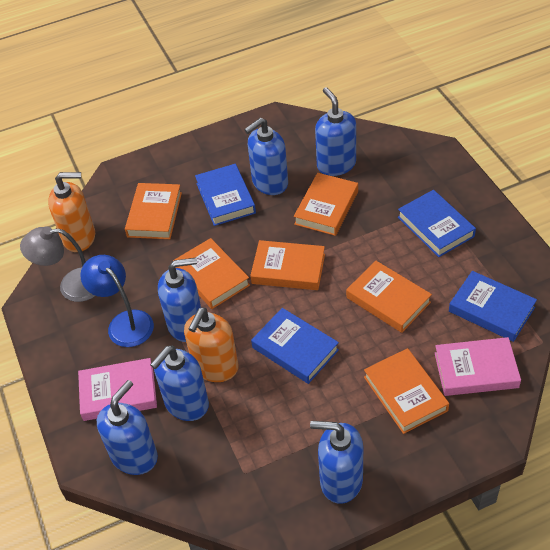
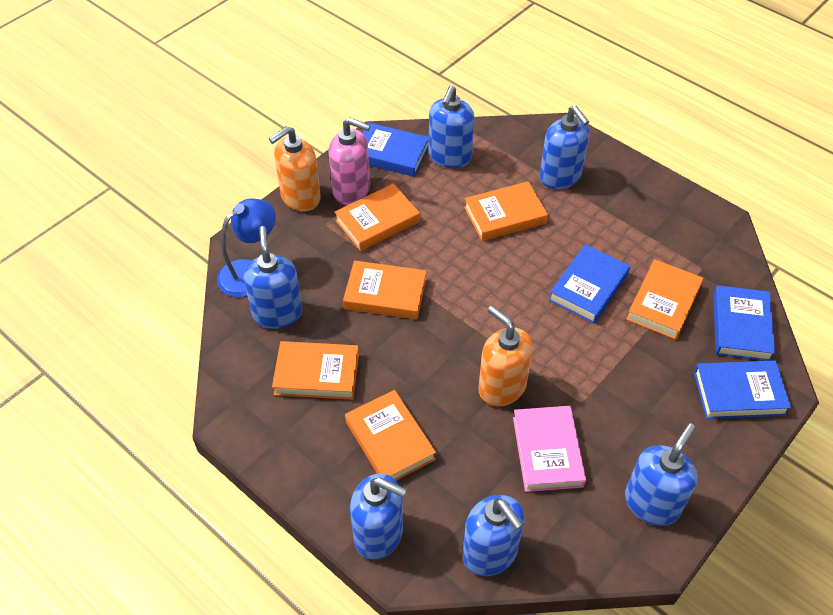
grey lamp: 1 -> 0
pink book: 2 -> 1
pink soap dispenser: 0 -> 1

